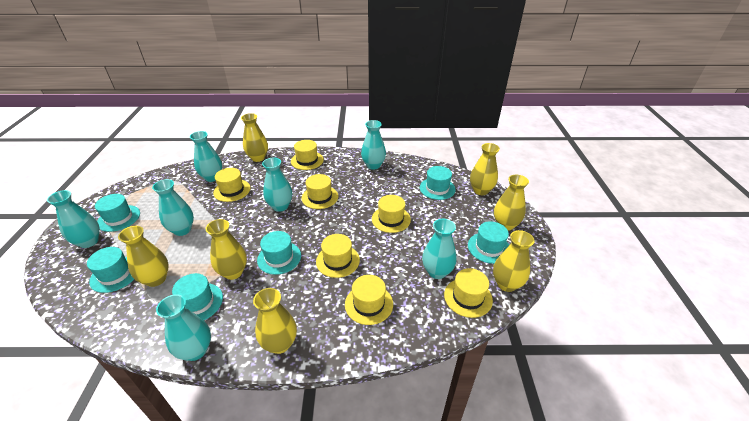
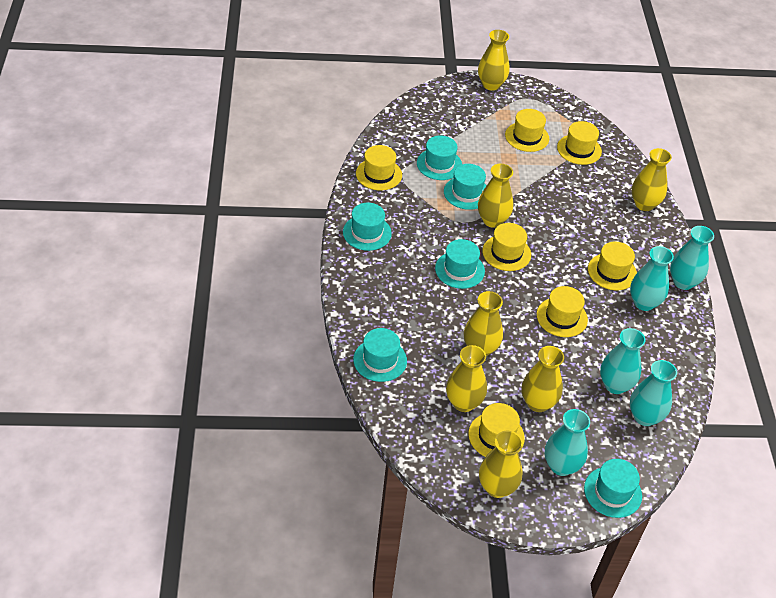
turquoise vase: 7 -> 5

